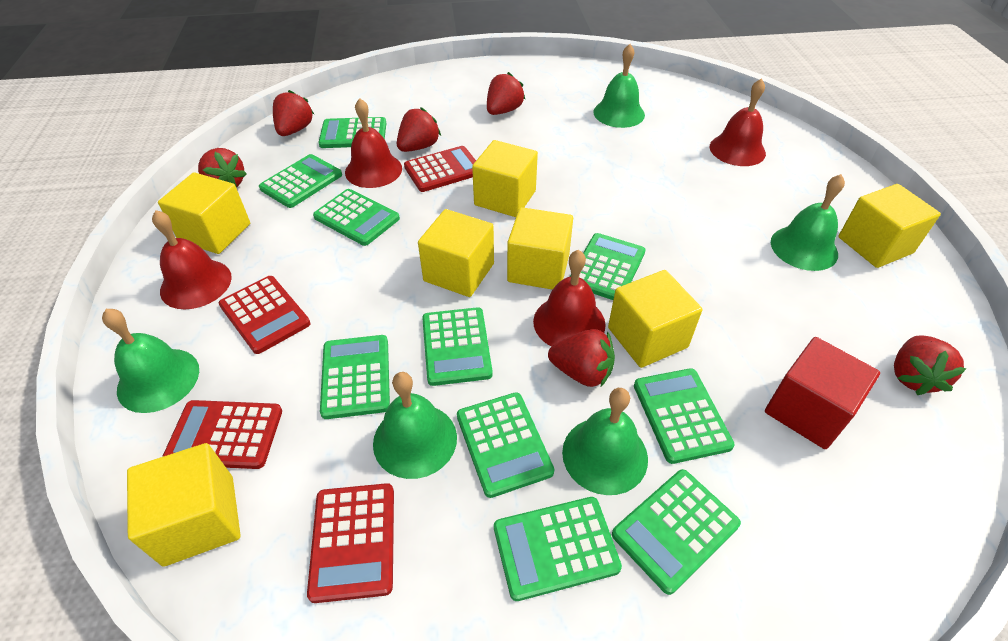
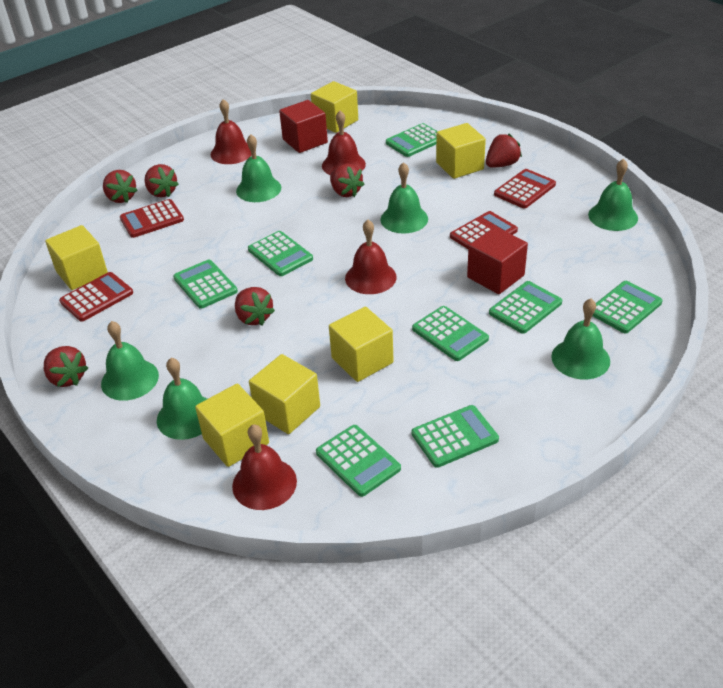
green bell: 5 -> 6
green calculator: 10 -> 8
red cube: 1 -> 2
yellow cube: 7 -> 6

